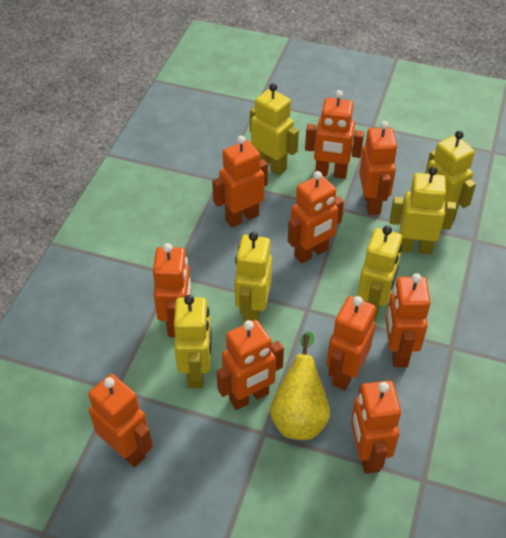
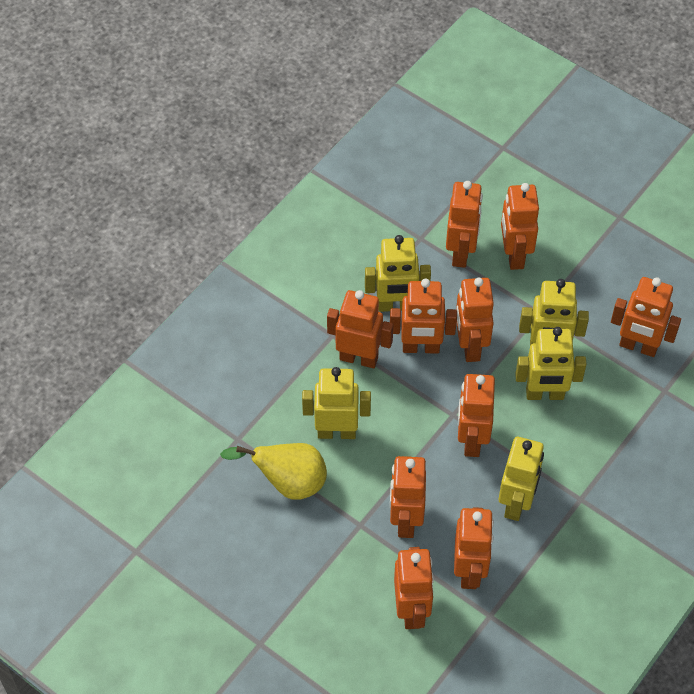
yellow robot: 6 -> 5

